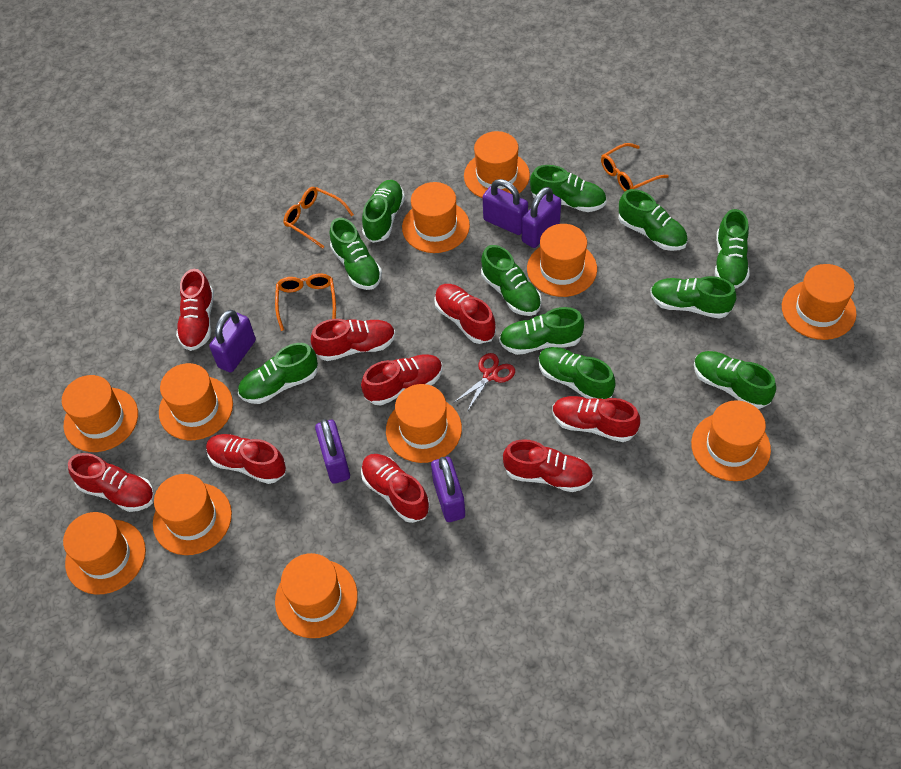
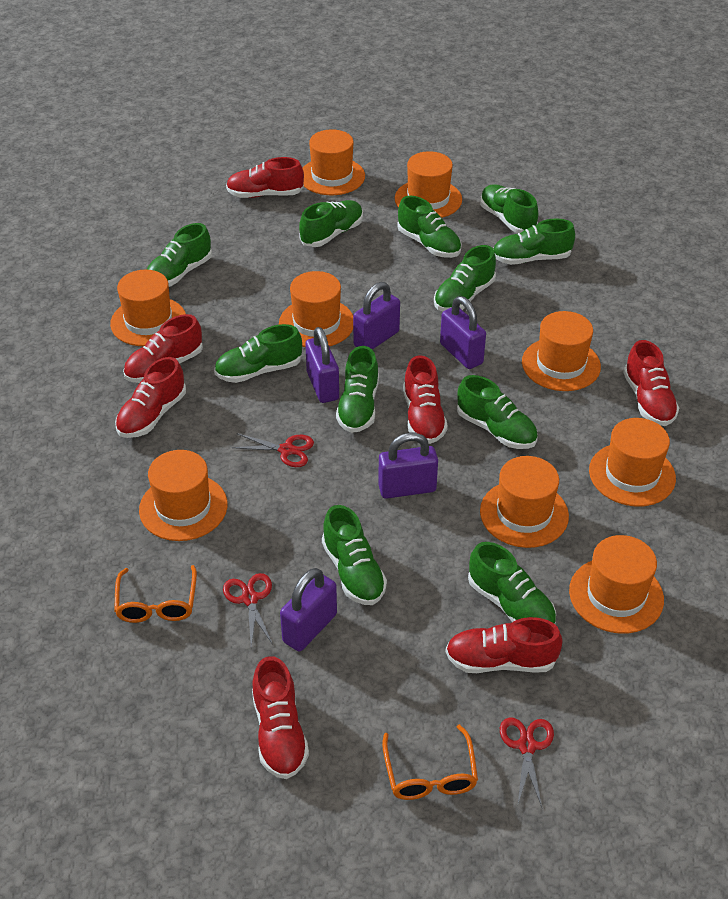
orange glasses: 3 -> 2
orange hat: 11 -> 9
red scissors: 1 -> 3
red shoe: 9 -> 7

